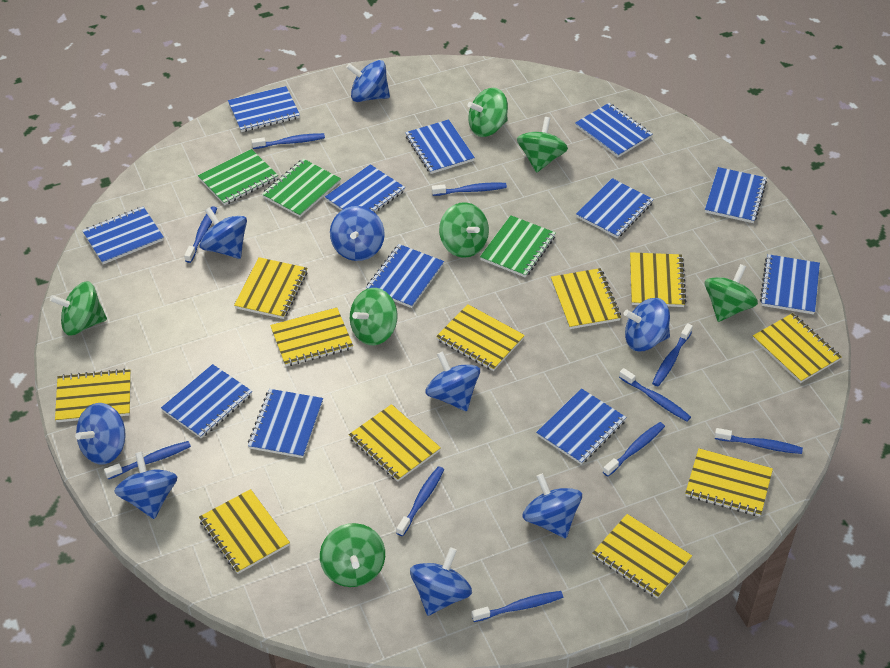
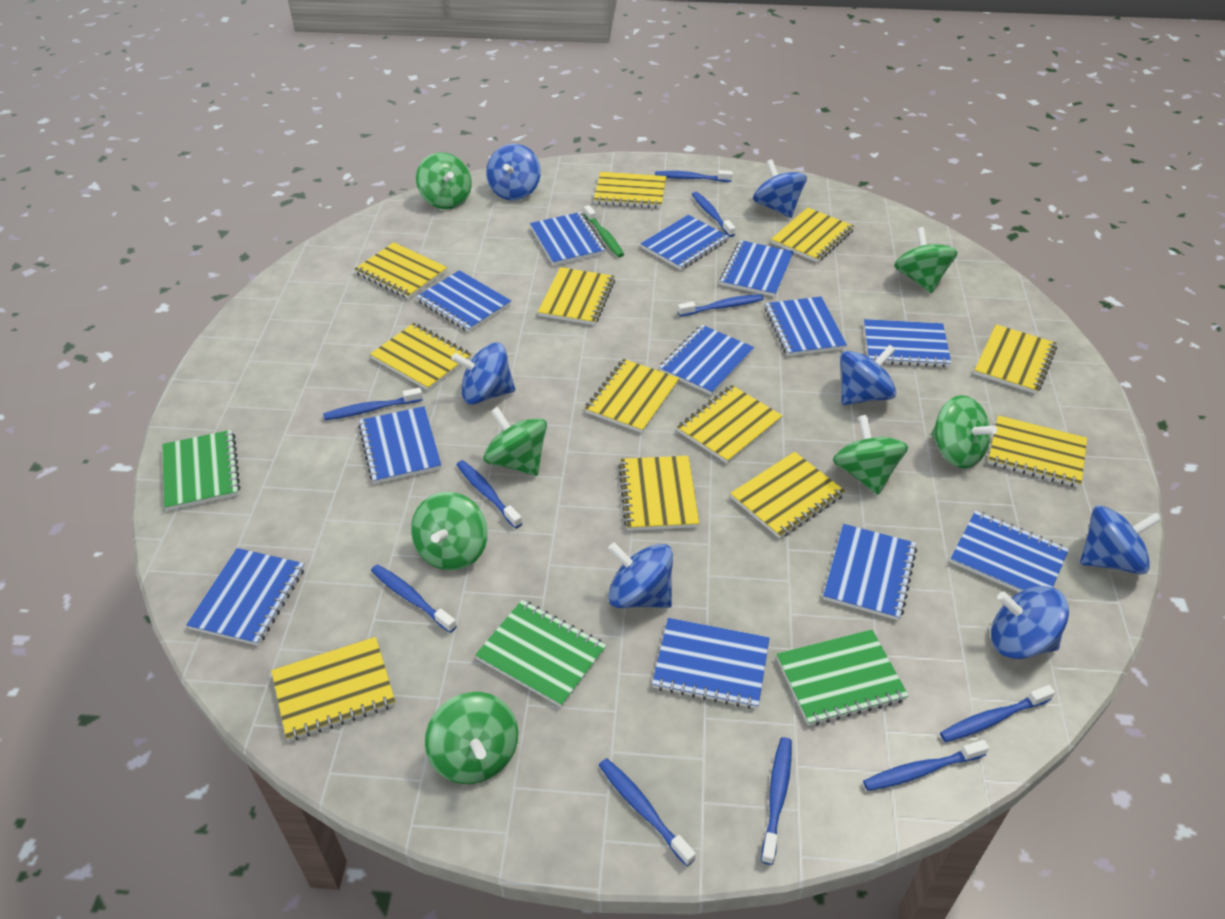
blue spinning top: 9 -> 7
green toothbrush: 0 -> 1
yellow notebook: 11 -> 12

